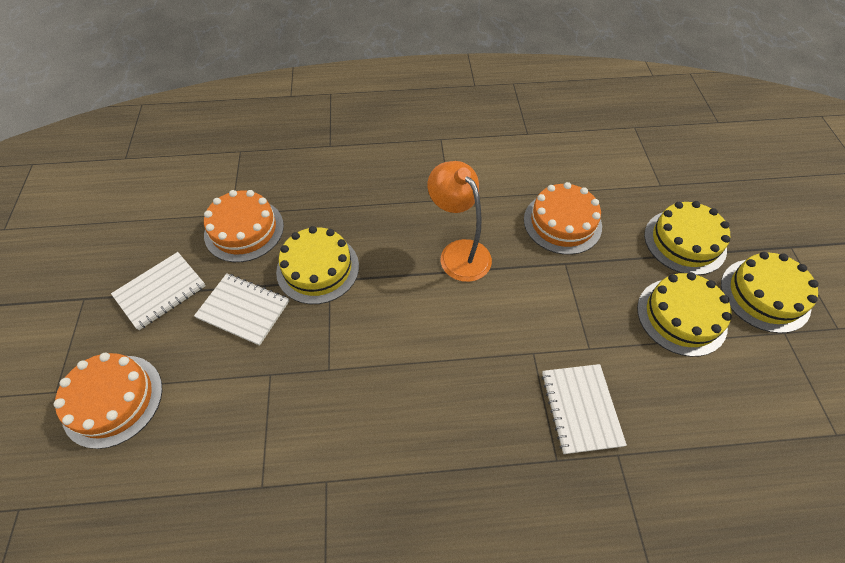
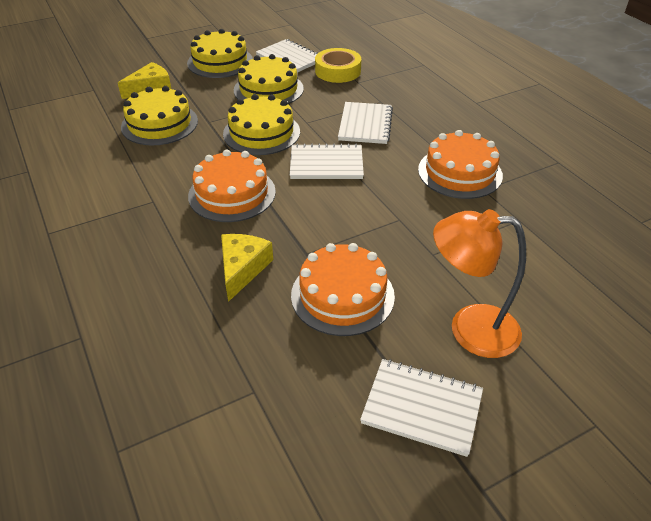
white notebook: 3 -> 4
yellow cheese: 0 -> 2
yellow tape: 0 -> 1

